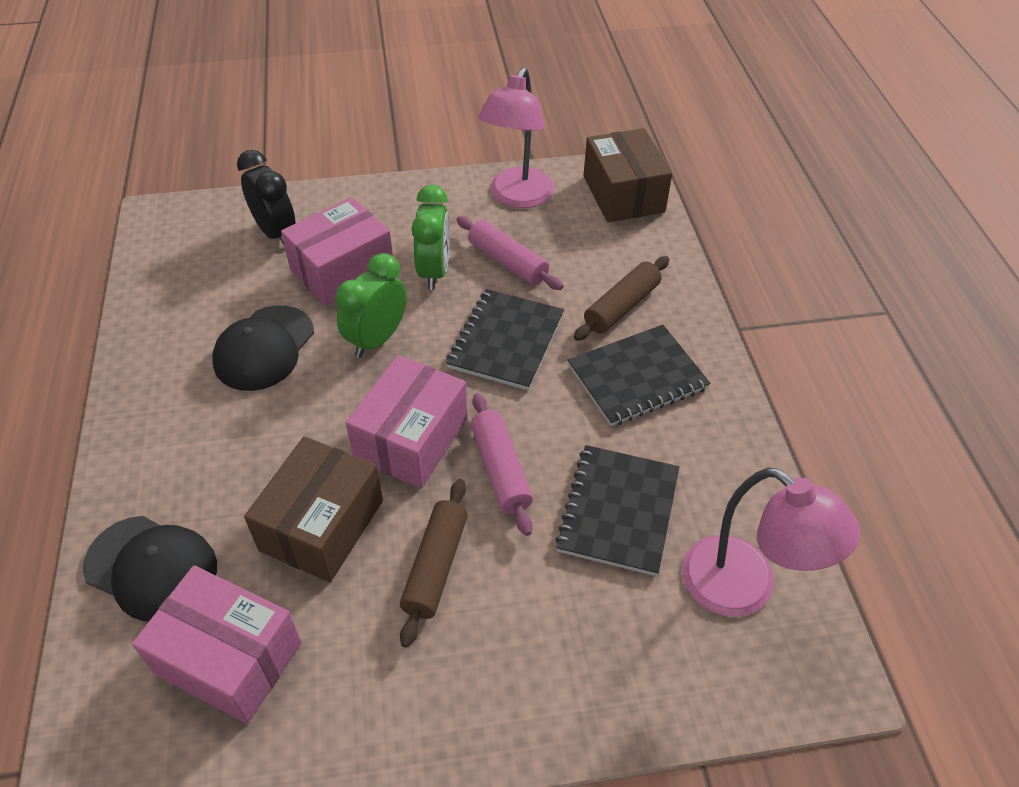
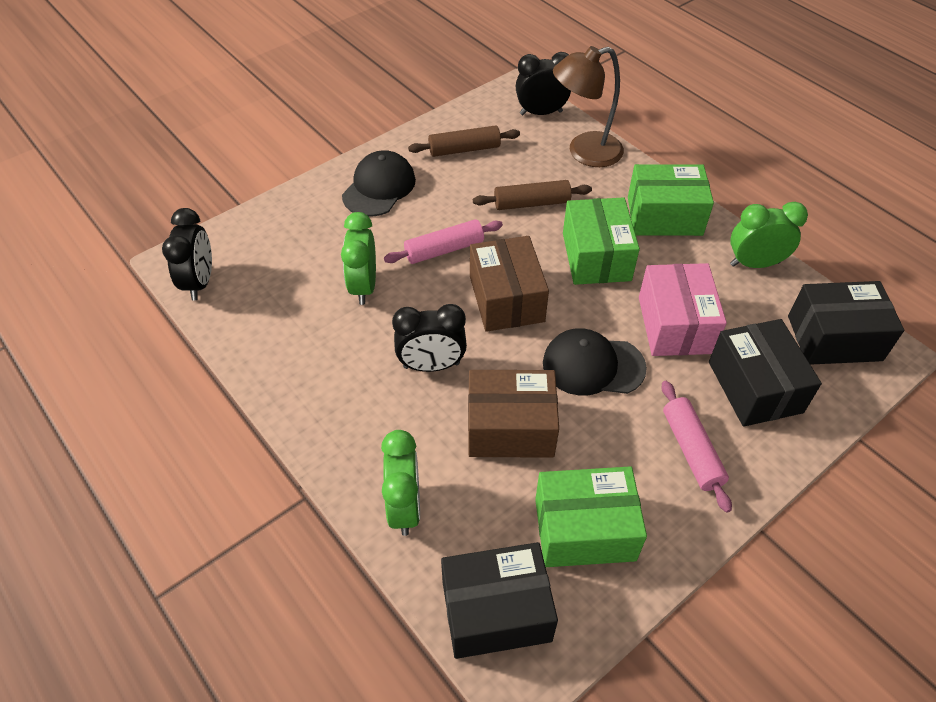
black box: 0 -> 3
black clock: 1 -> 3
black notebook: 3 -> 0
brown lamp: 0 -> 1
green box: 0 -> 3
green clock: 2 -> 3
pink box: 3 -> 1
pink lamp: 2 -> 0

